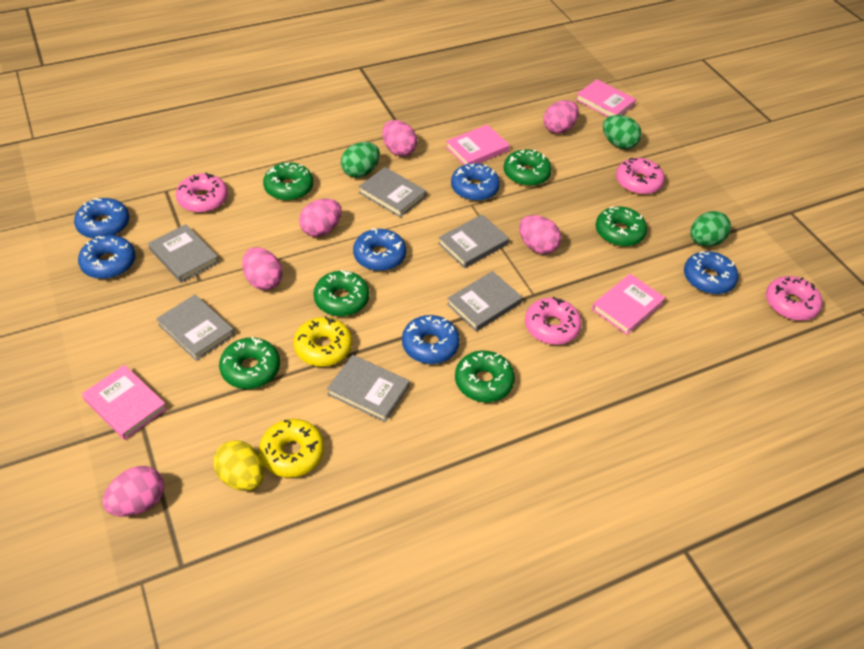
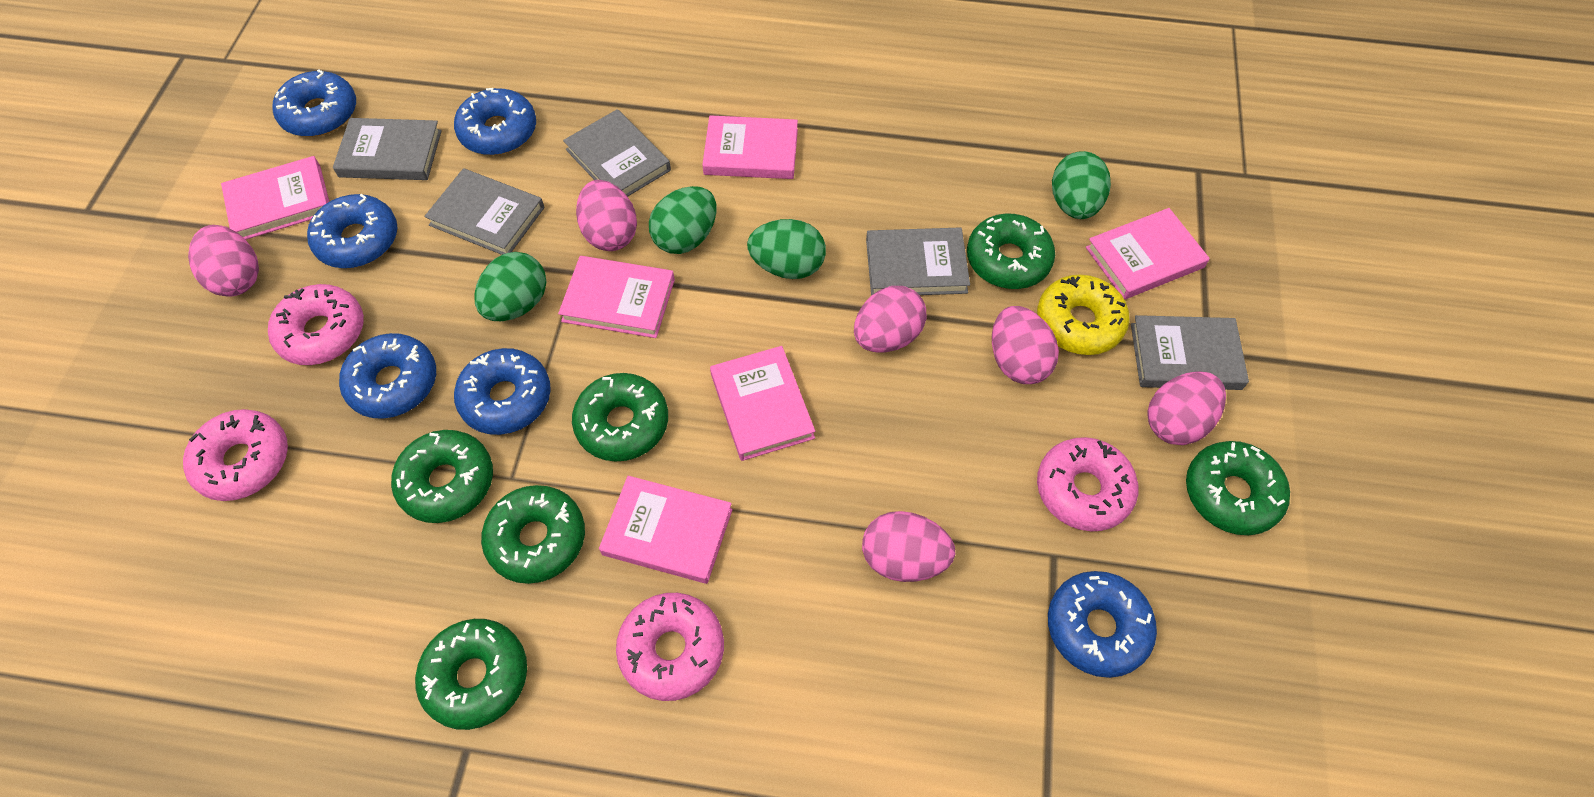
green egg: 3 -> 4
grey book: 6 -> 5
pink book: 4 -> 6
yellow donut: 2 -> 1
yellow egg: 1 -> 0

